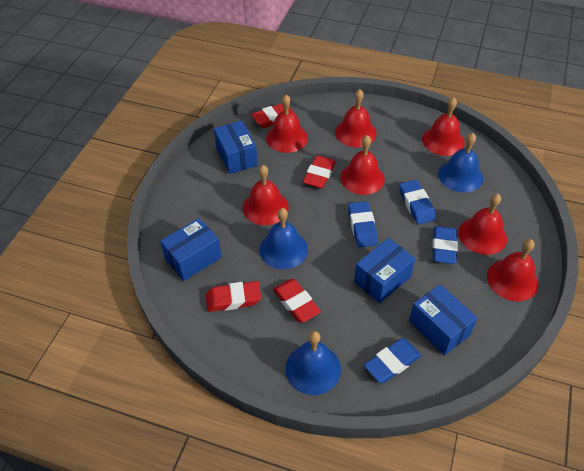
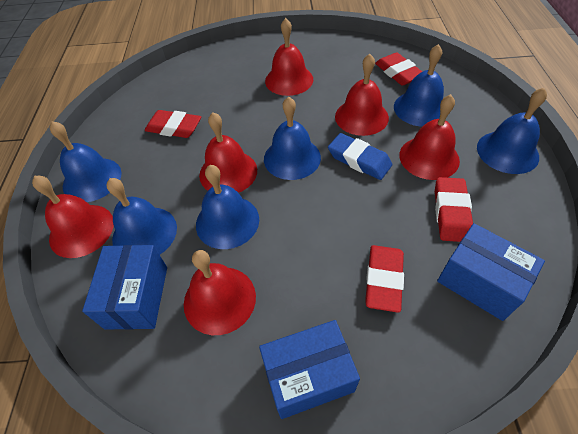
blue bell: 3 -> 6
blue box: 4 -> 3
blue eraser: 4 -> 1
red bell: 7 -> 6

